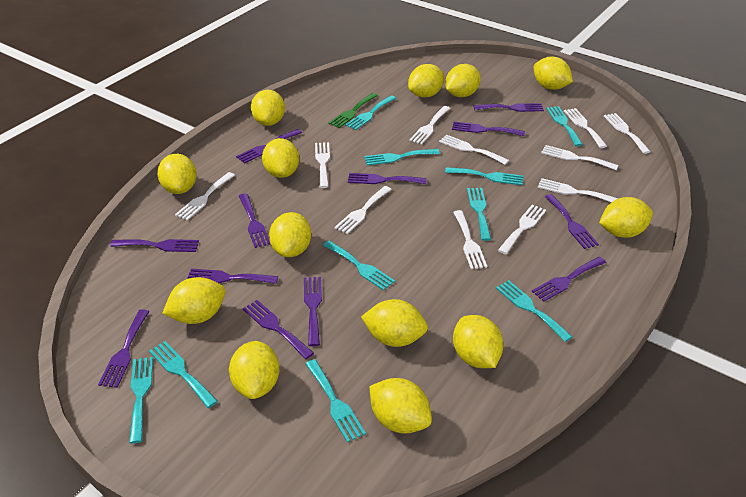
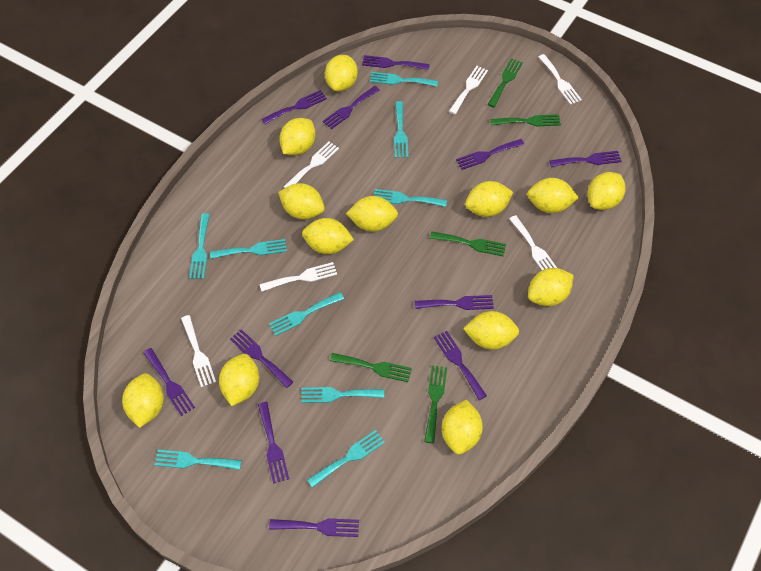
green fork: 1 -> 5
purple fork: 12 -> 11
turquoise fork: 10 -> 9
white fork: 11 -> 6

